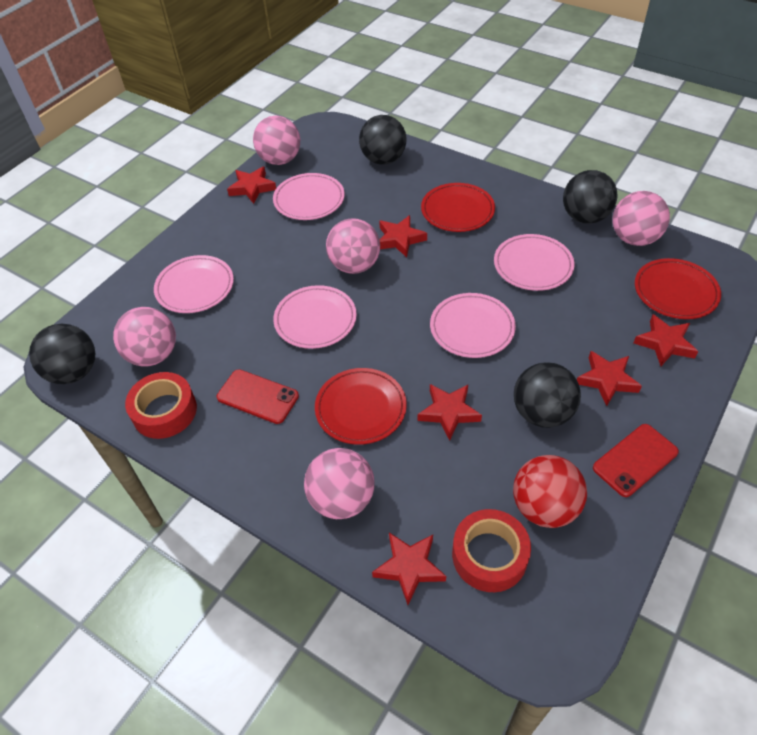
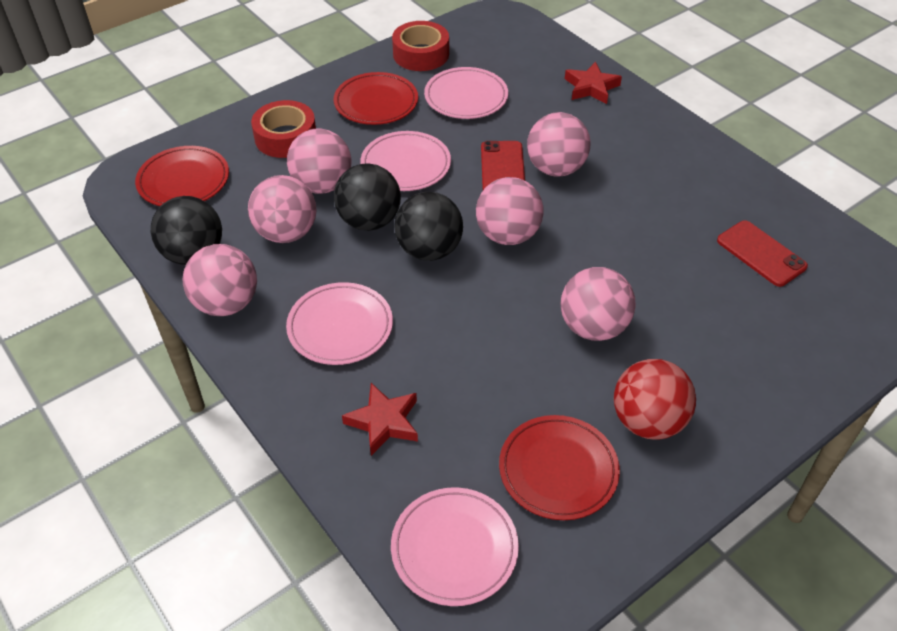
black ball: 4 -> 3
pink ball: 5 -> 6
pink plate: 5 -> 4
red star: 6 -> 2

